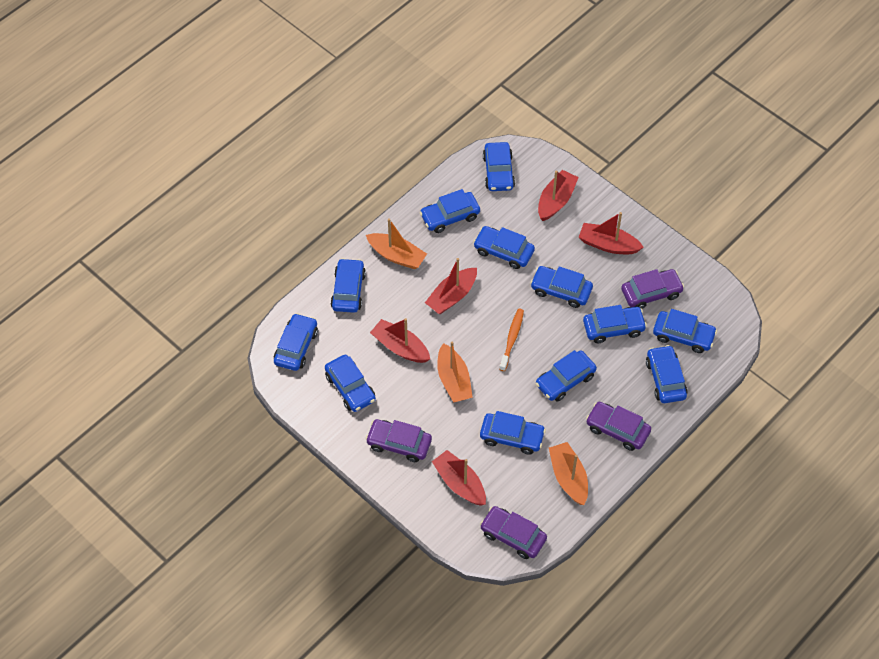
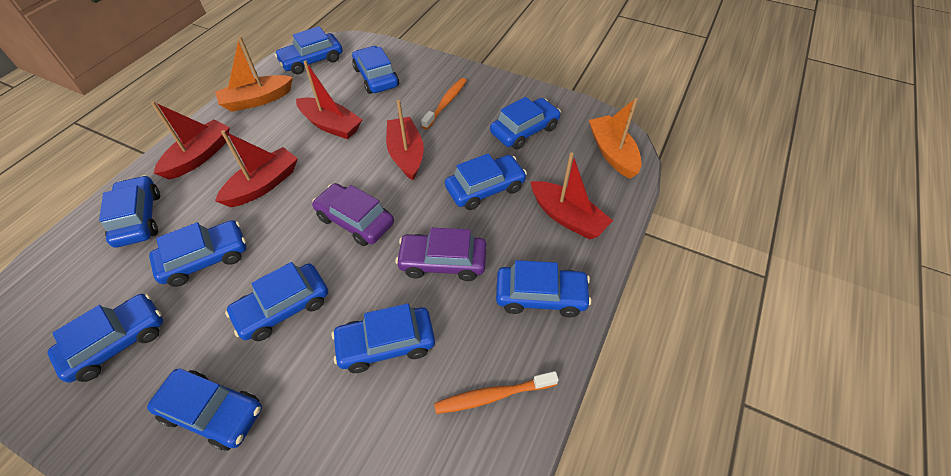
blue car: 12 -> 11
orange boat: 3 -> 2
orange toothbrush: 1 -> 2
purple car: 4 -> 2

